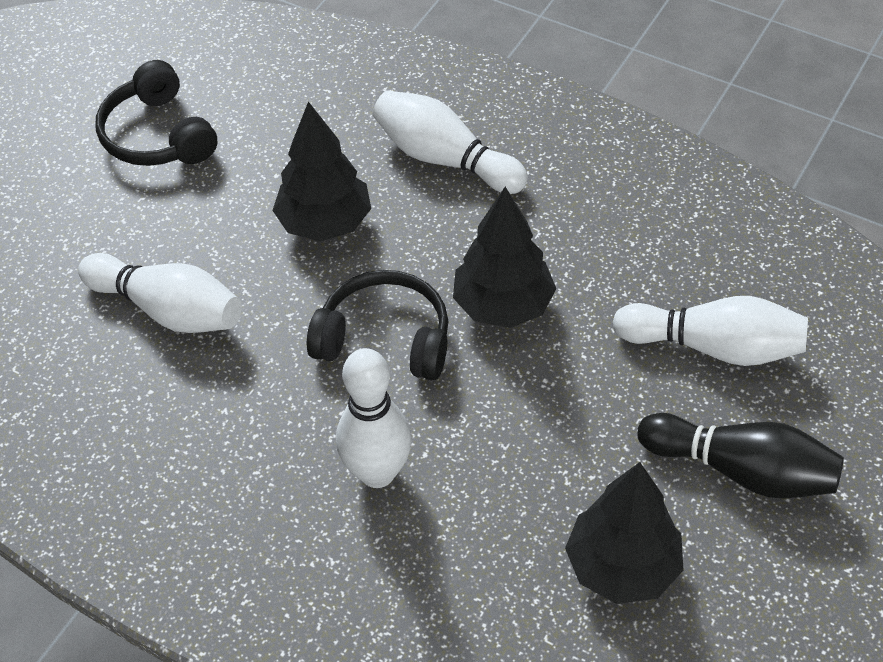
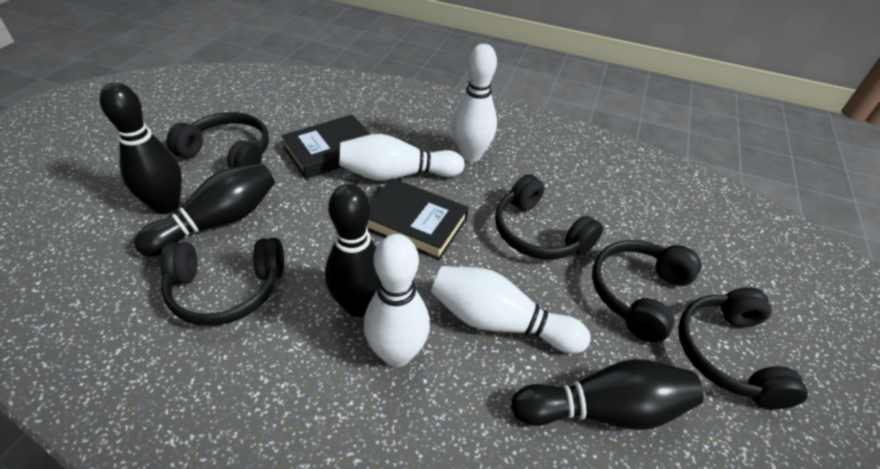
black book: 0 -> 2
black bowling pin: 1 -> 4
black headphones: 2 -> 5
black tree: 3 -> 0

